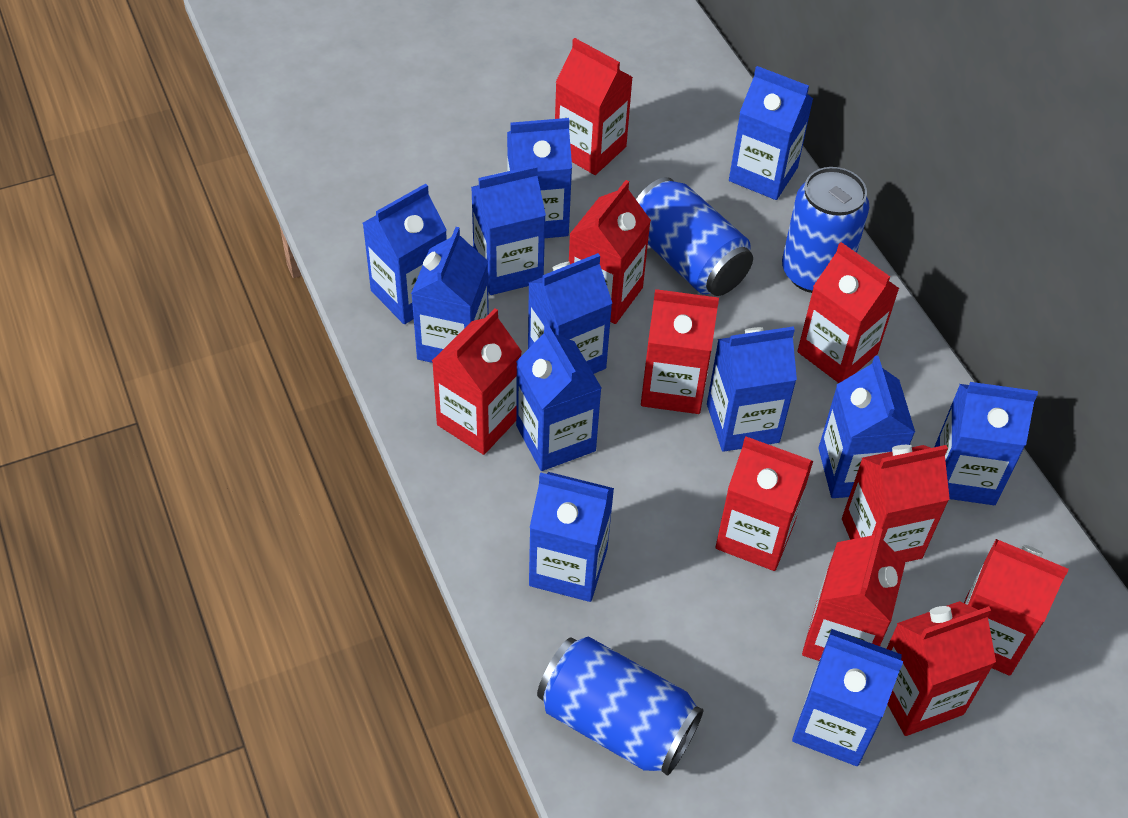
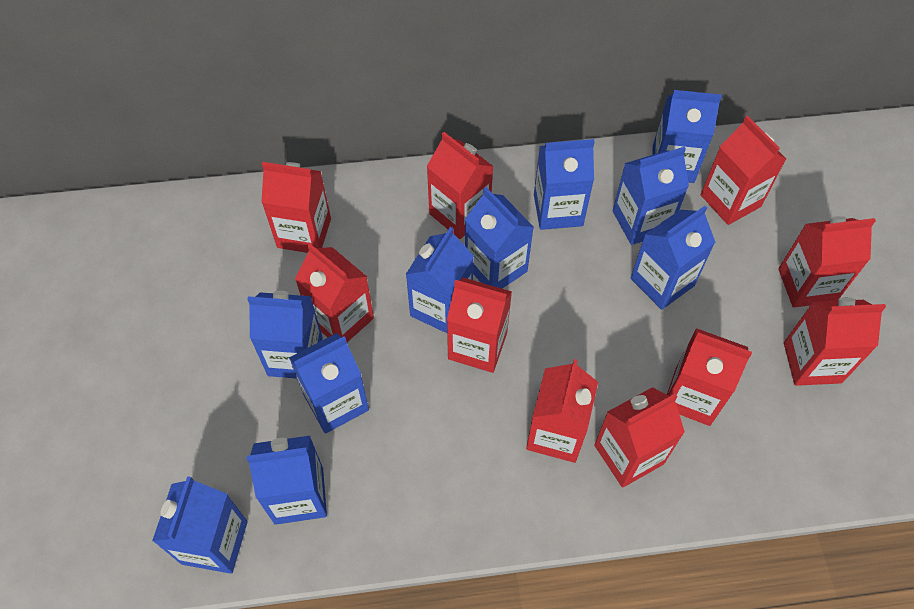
blue can: 3 -> 0
blue carton: 12 -> 10

